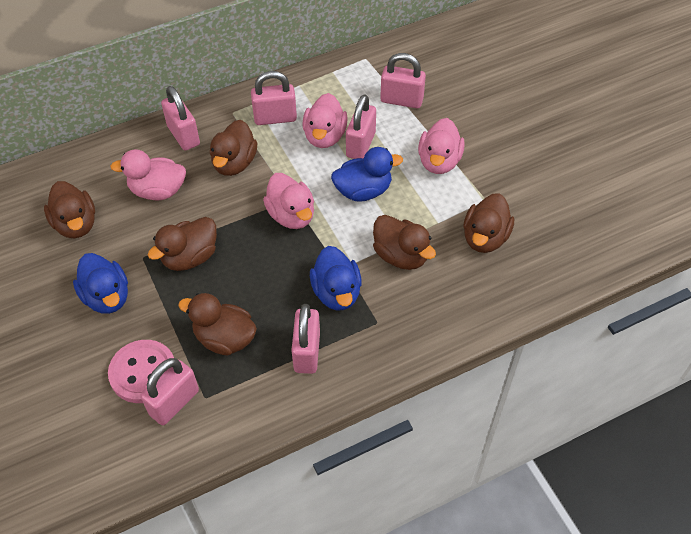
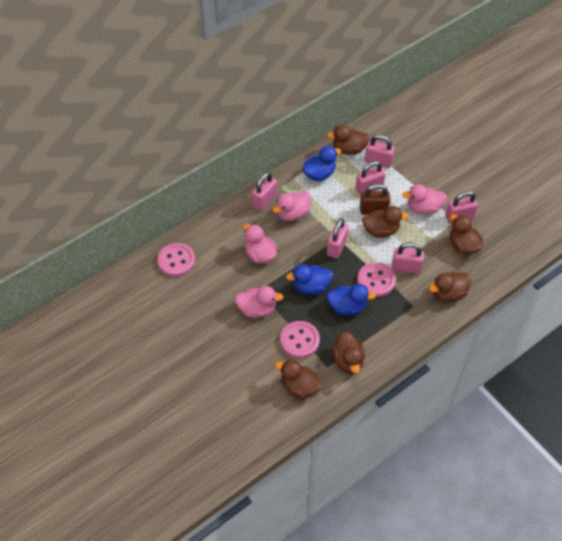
brown padlock: 0 -> 1
pink button: 1 -> 3

